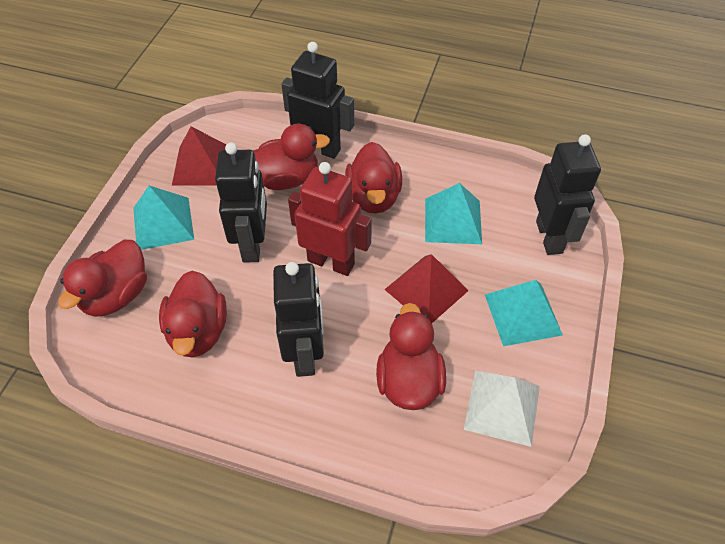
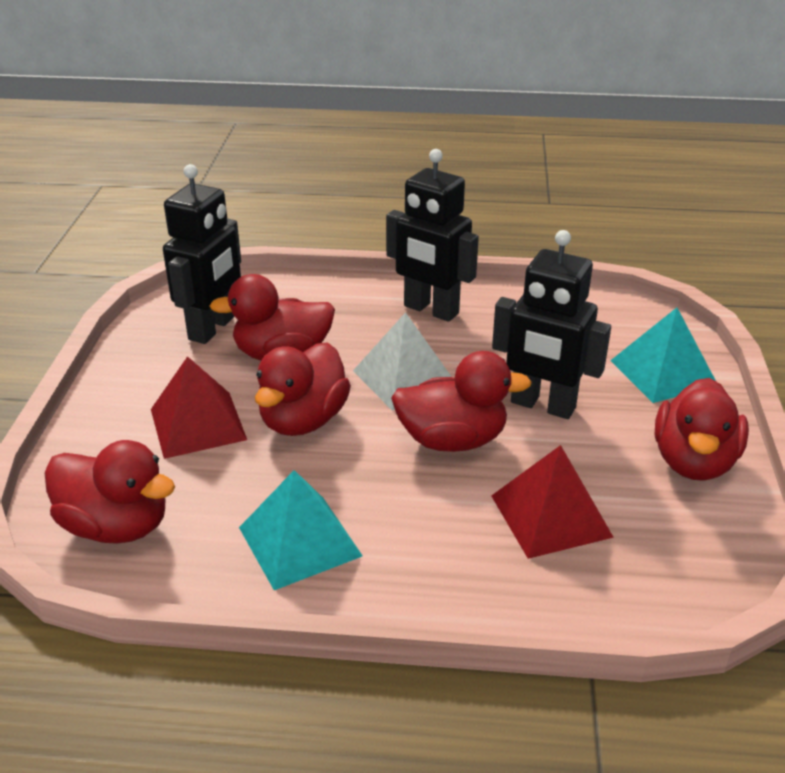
black robot: 4 -> 3
red robot: 1 -> 0
turquoise pyramid: 3 -> 2

